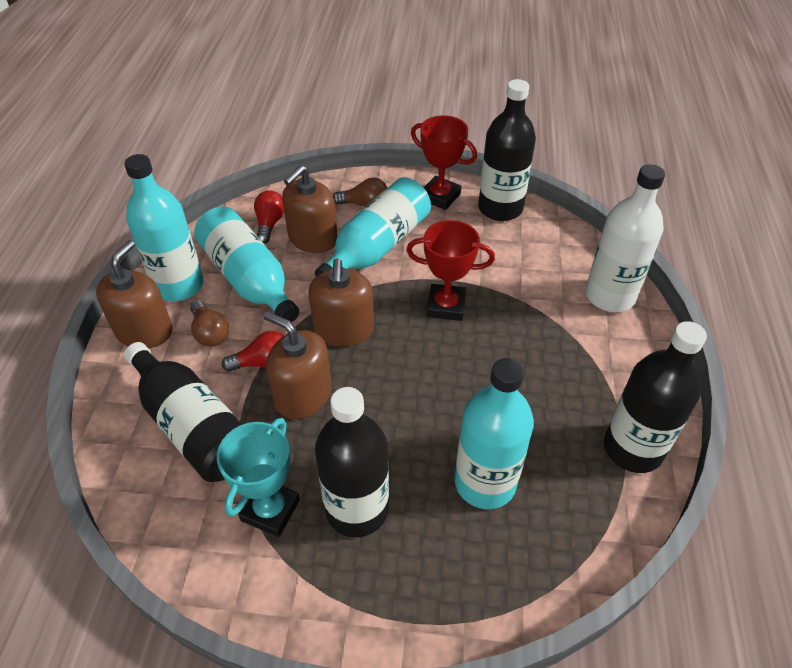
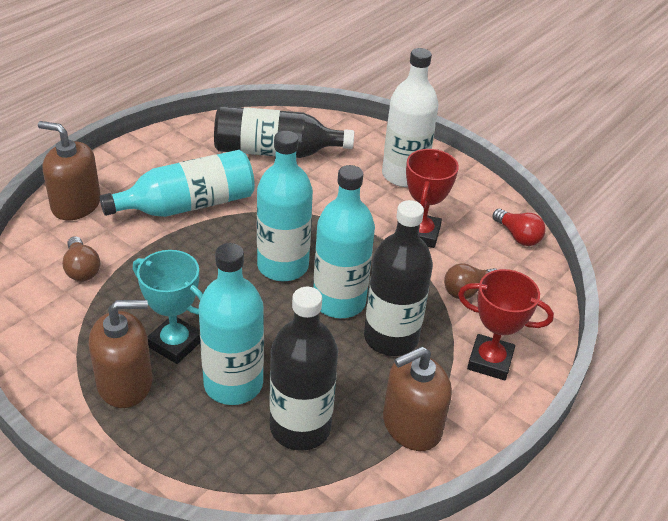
black bottle: 4 -> 3
brown soap dispenser: 4 -> 3
red light bulb: 2 -> 1

